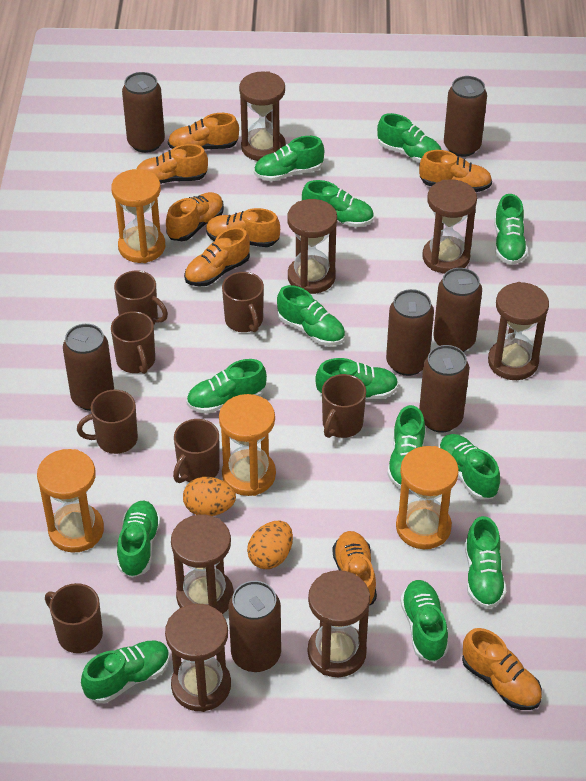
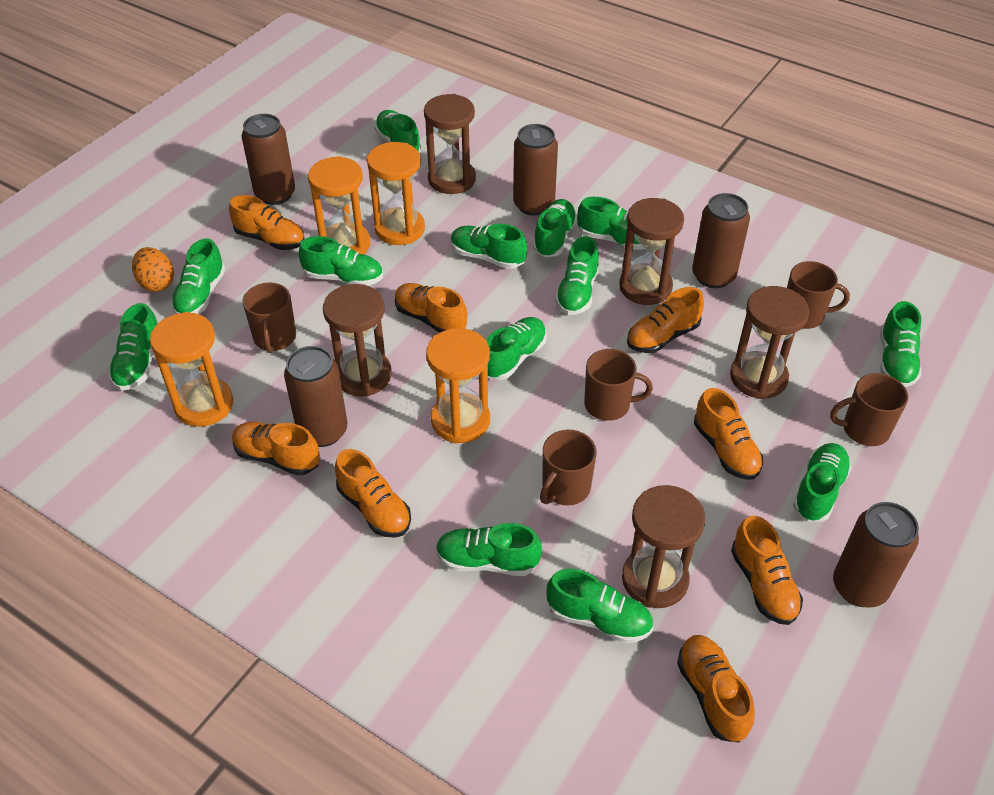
brown can: 7 -> 5
brown hourglass: 7 -> 5
brown mug: 7 -> 5
orange egg: 2 -> 1

